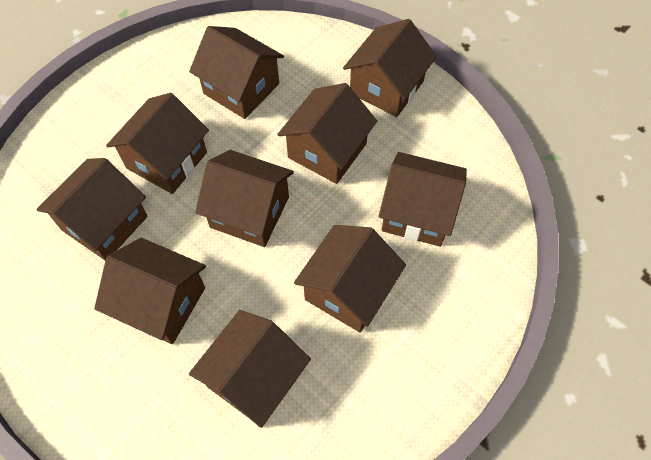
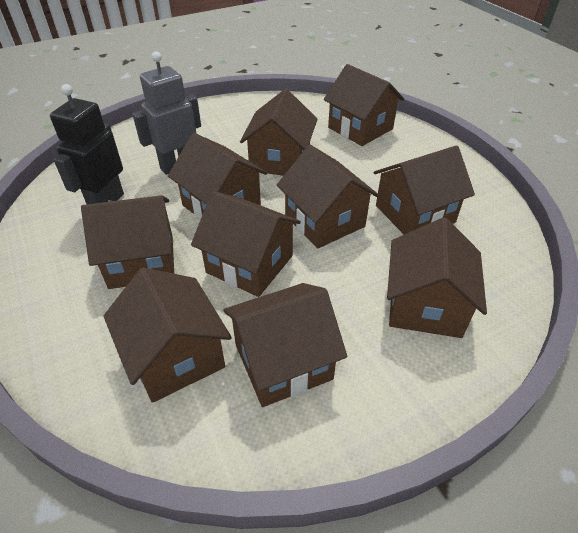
black robot: 0 -> 1
grey robot: 0 -> 1

